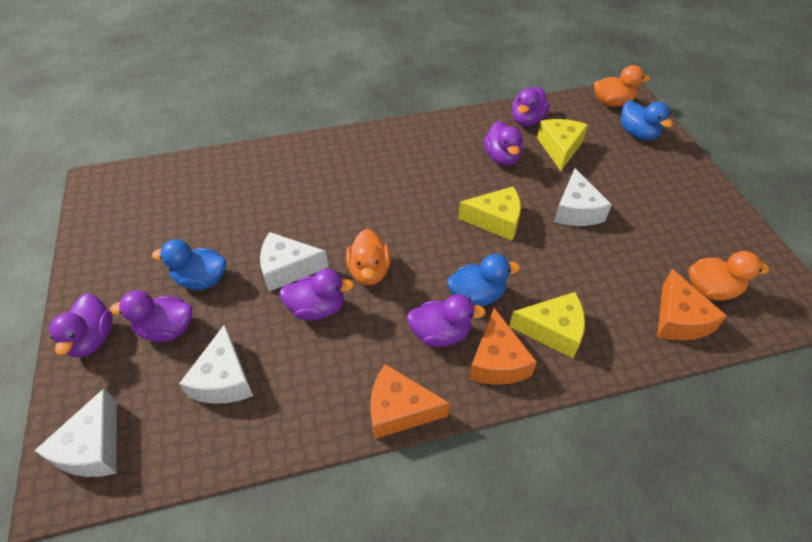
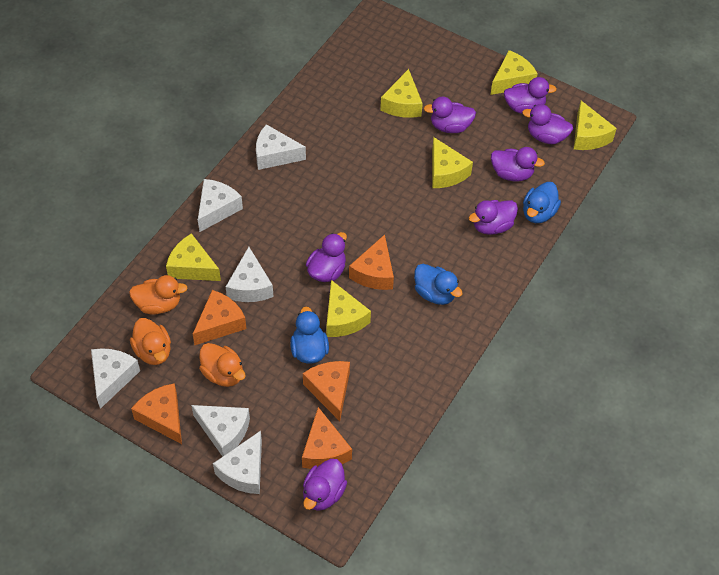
orange cheese: 3 -> 5
purple duck: 6 -> 7
white cheese: 4 -> 6
yellow cheese: 3 -> 6

